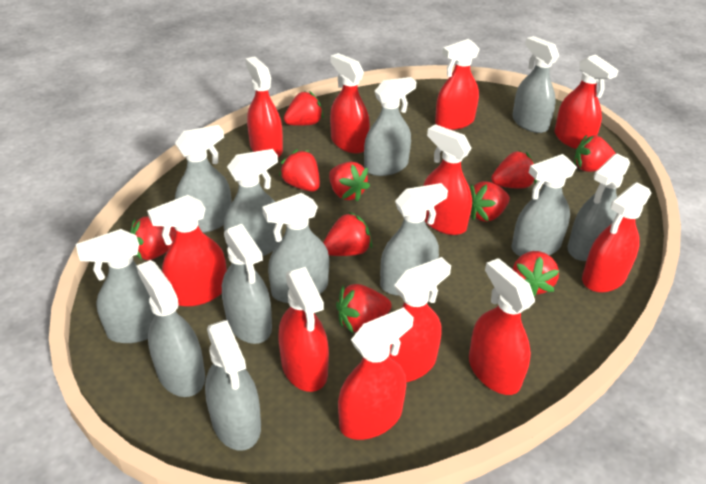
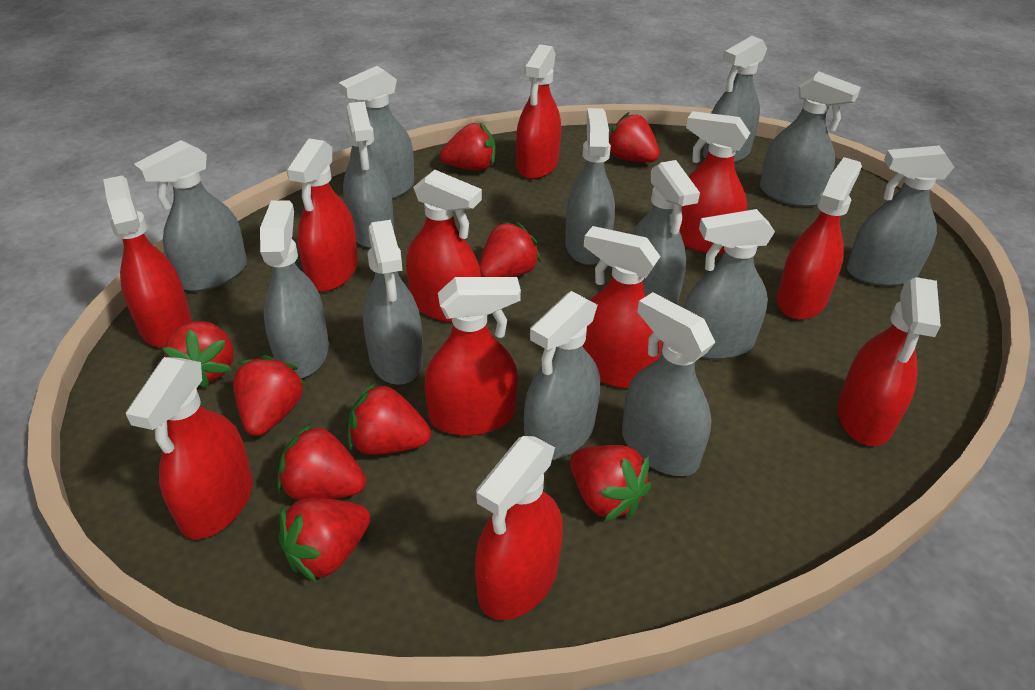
grey spray bottle: 12 -> 13
red strawberry: 10 -> 9

